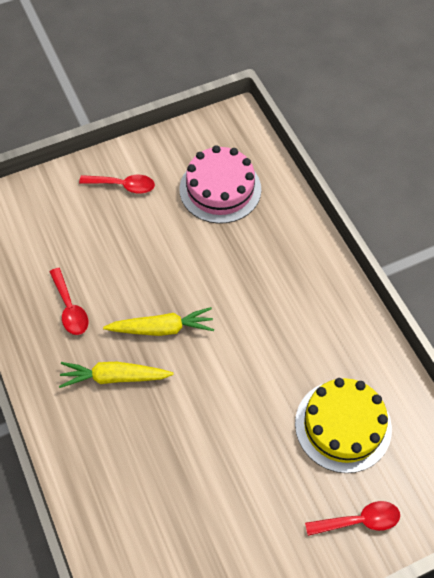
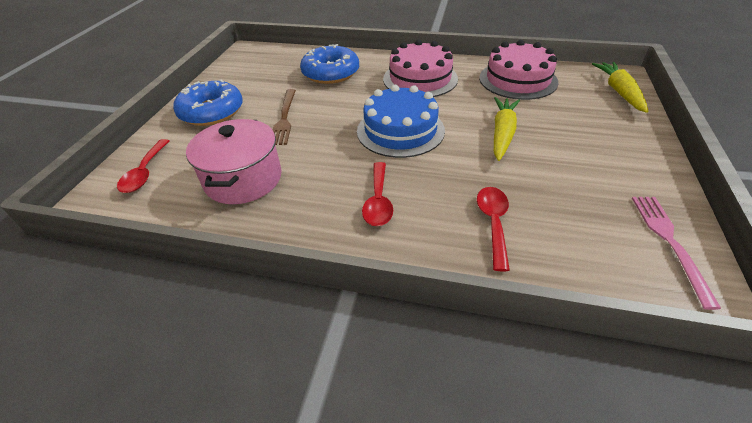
blue cake: 0 -> 1
blue donut: 0 -> 2
brown fork: 0 -> 1
pink cake: 1 -> 2
pink fork: 0 -> 1
pink pot: 0 -> 1
yellow cake: 1 -> 0

